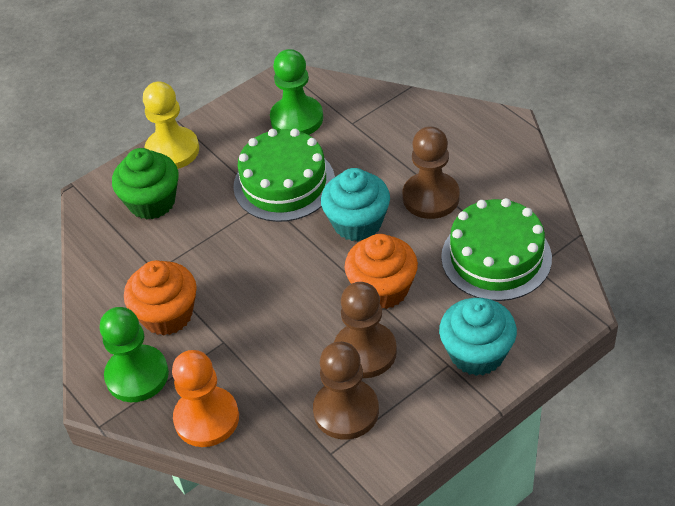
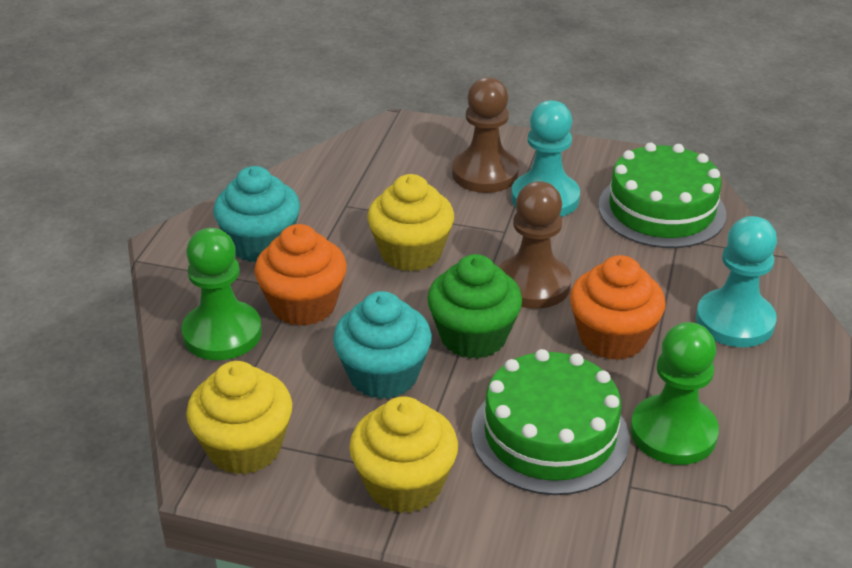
brown pawn: 3 -> 2
orange pawn: 1 -> 0
turquoise pawn: 0 -> 2
yellow cupcake: 0 -> 3
yellow pawn: 1 -> 0

